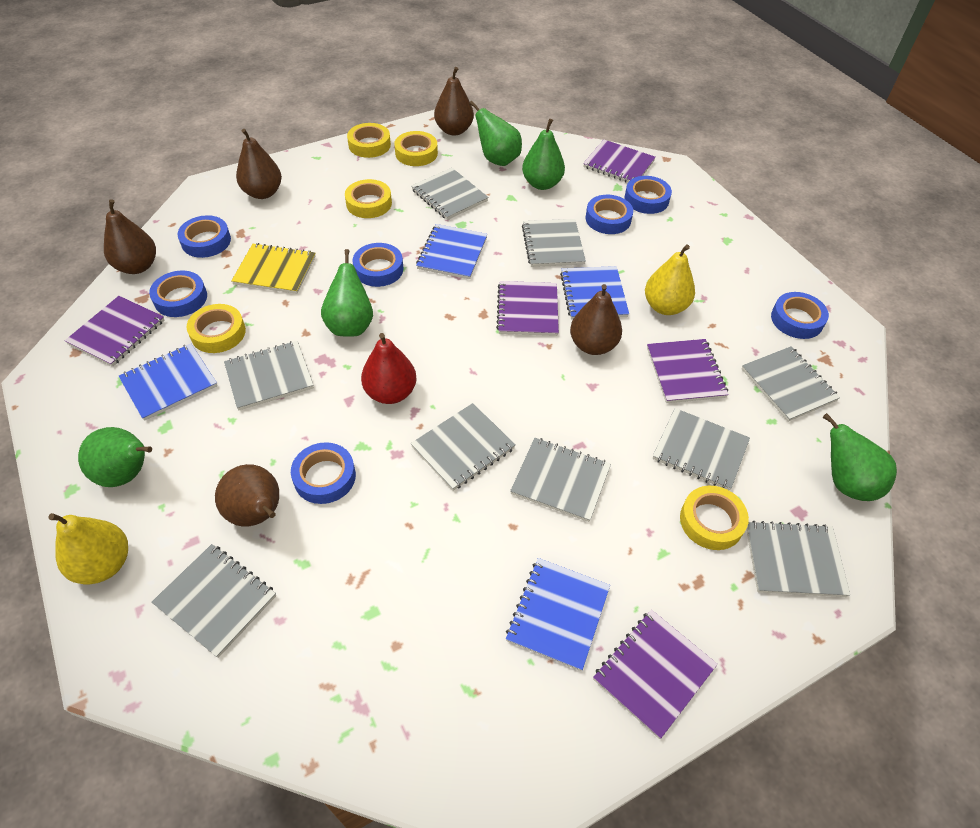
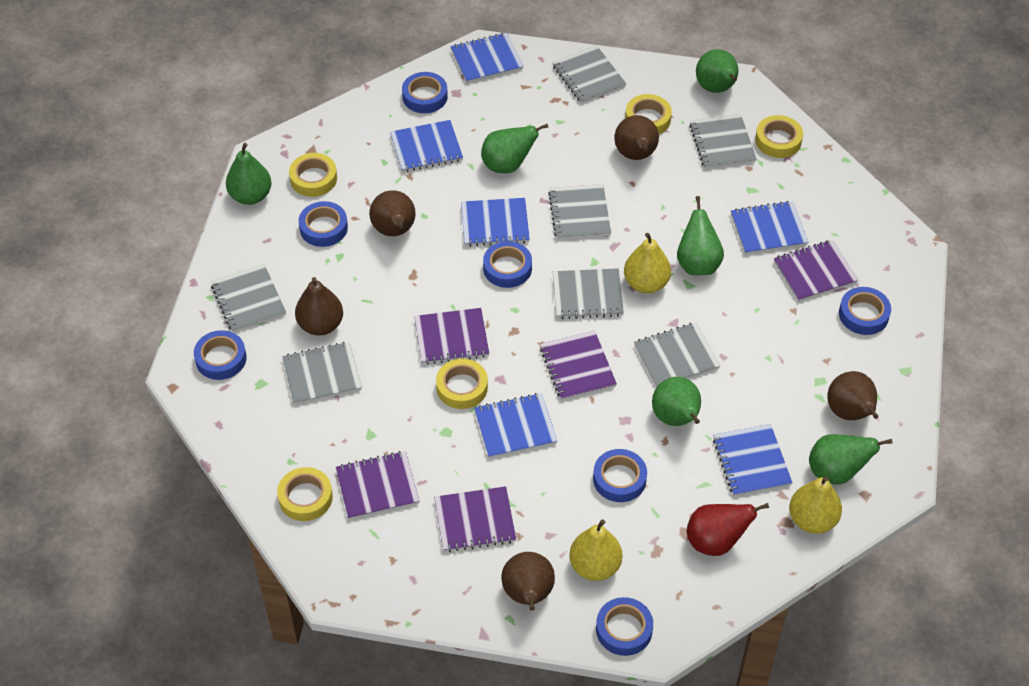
blue notebook: 4 -> 6
green pear: 5 -> 6
grey notebook: 9 -> 7
yellow notebook: 1 -> 0
yellow pear: 2 -> 3

